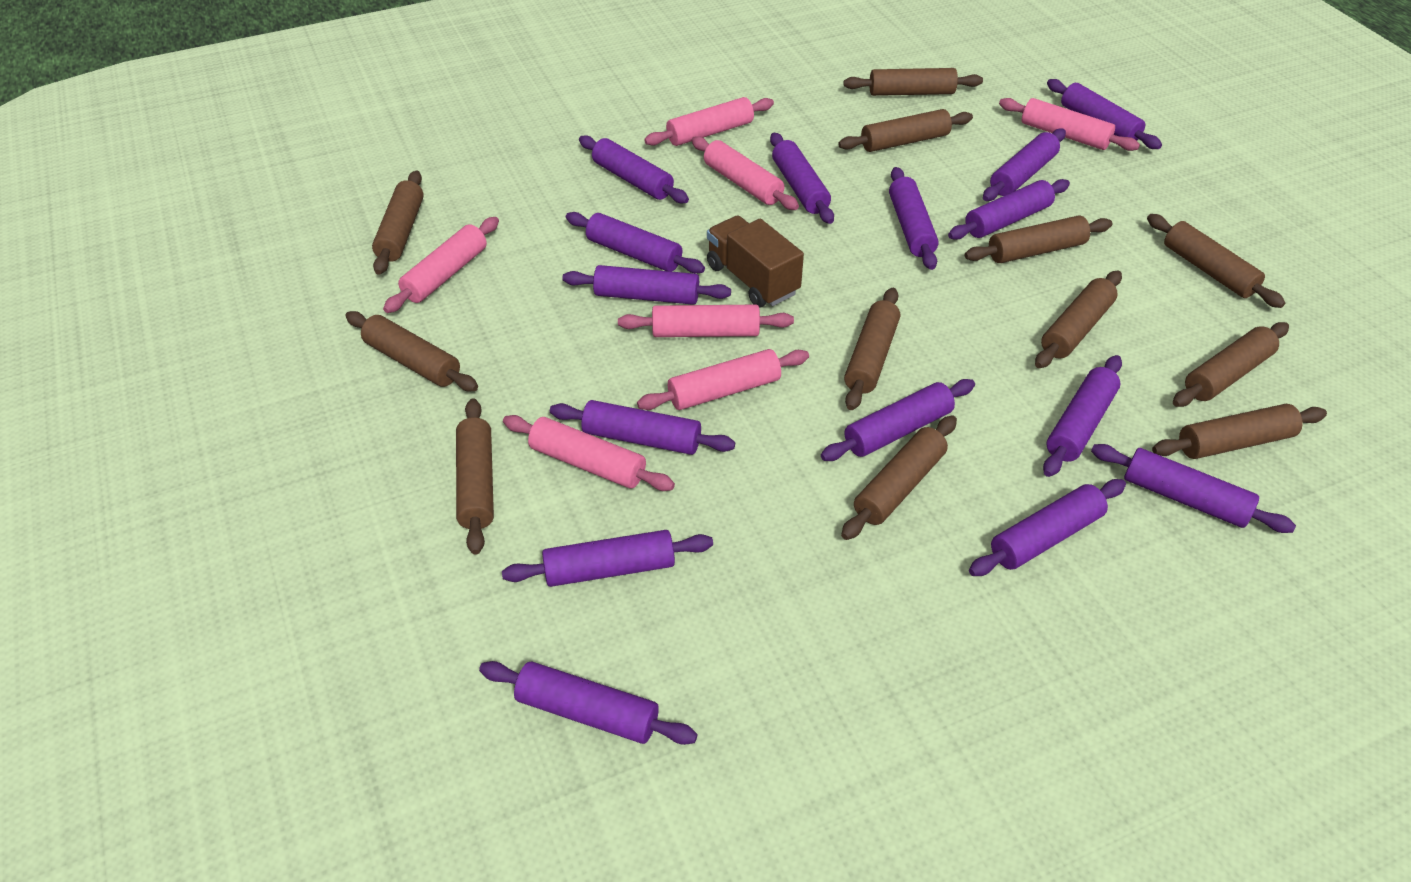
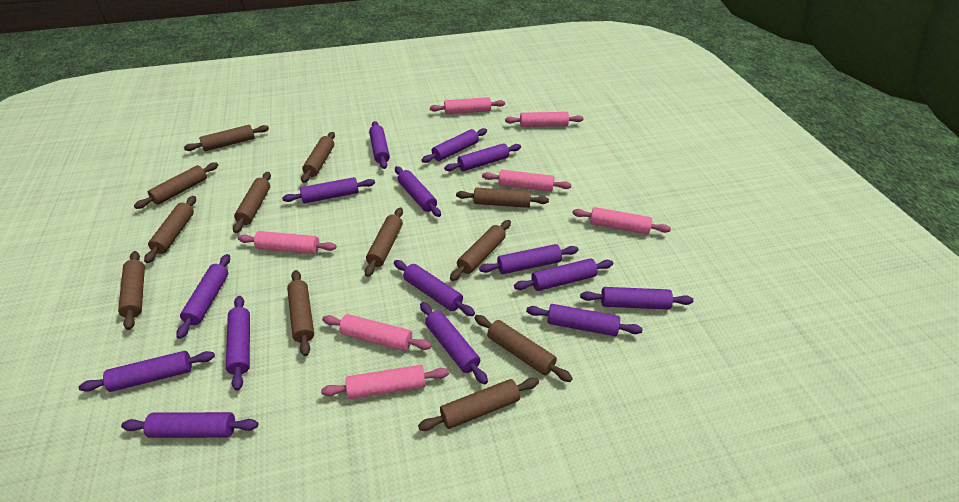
brown truck: 1 -> 0

